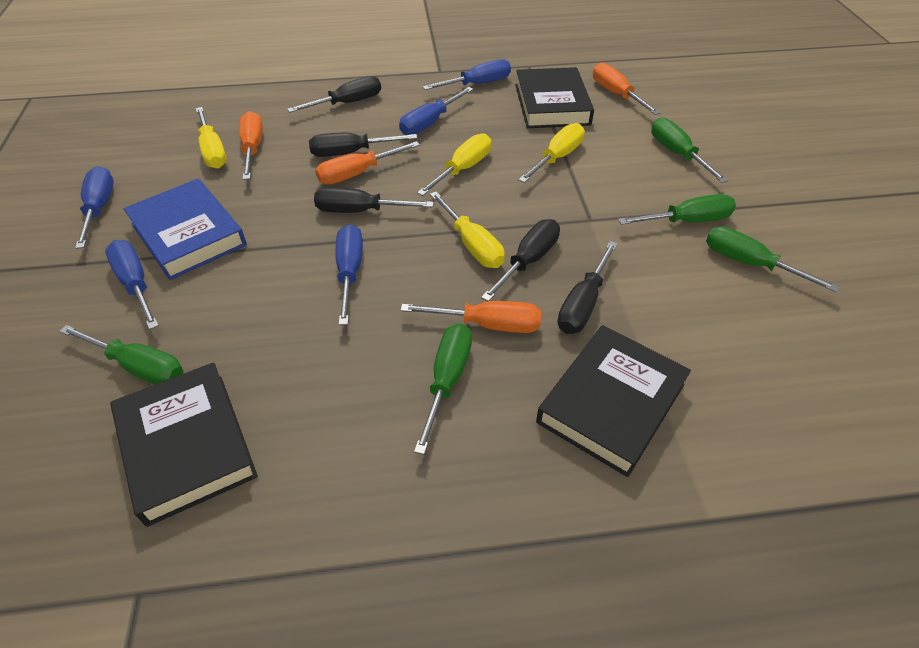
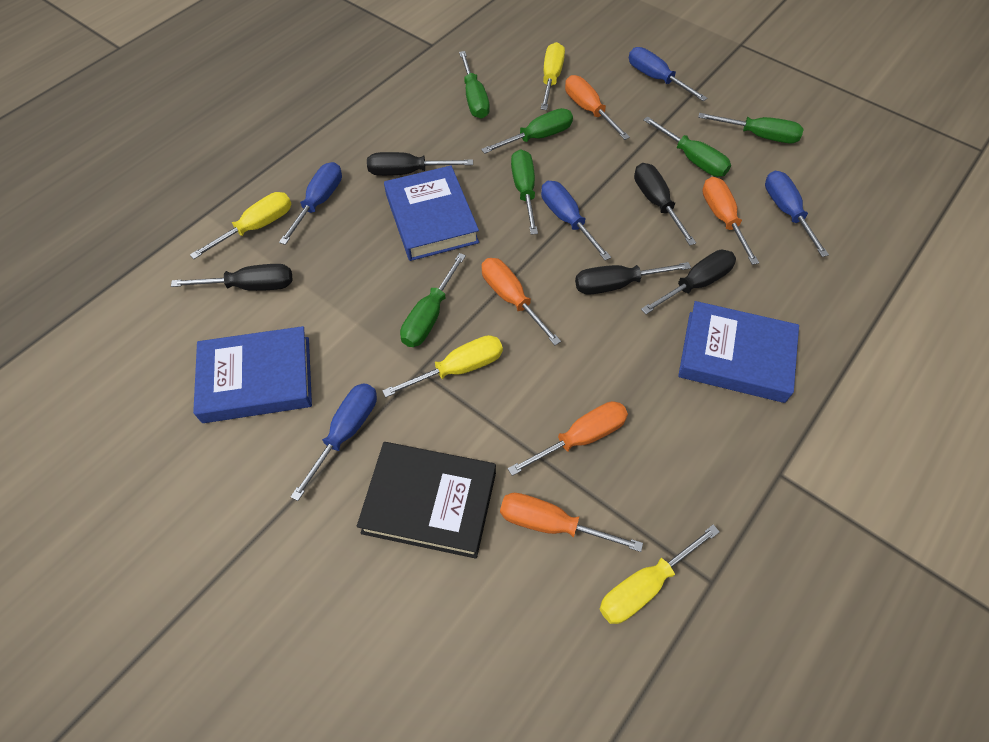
black book: 3 -> 1
blue book: 1 -> 3
green screwdriver: 5 -> 6
orange screwdriver: 4 -> 5

